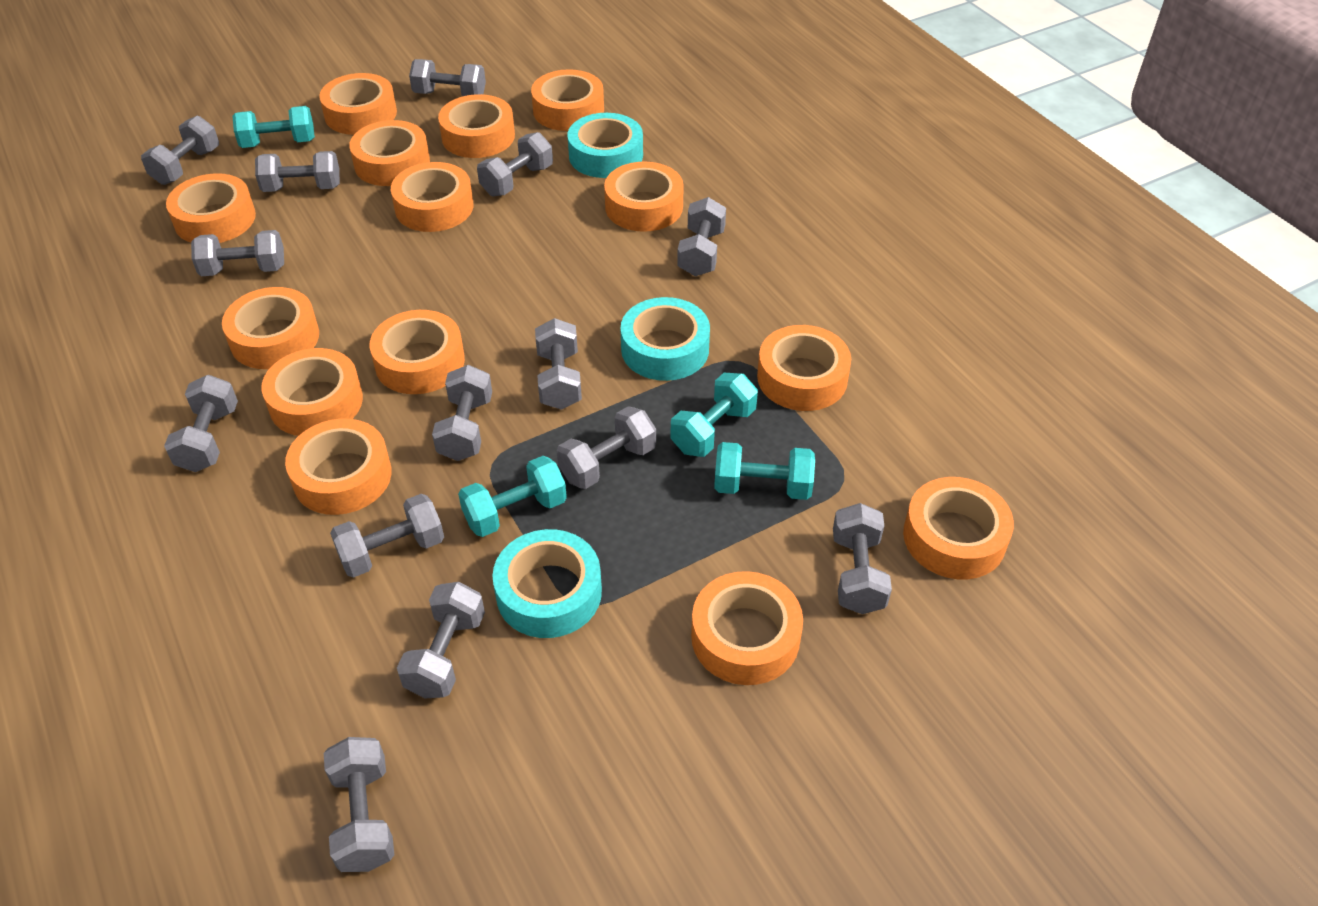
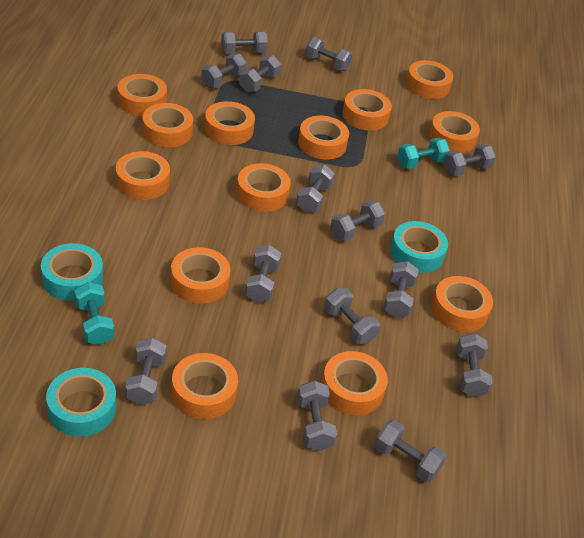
orange tape: 14 -> 13
turquoise dumbbell: 4 -> 2

